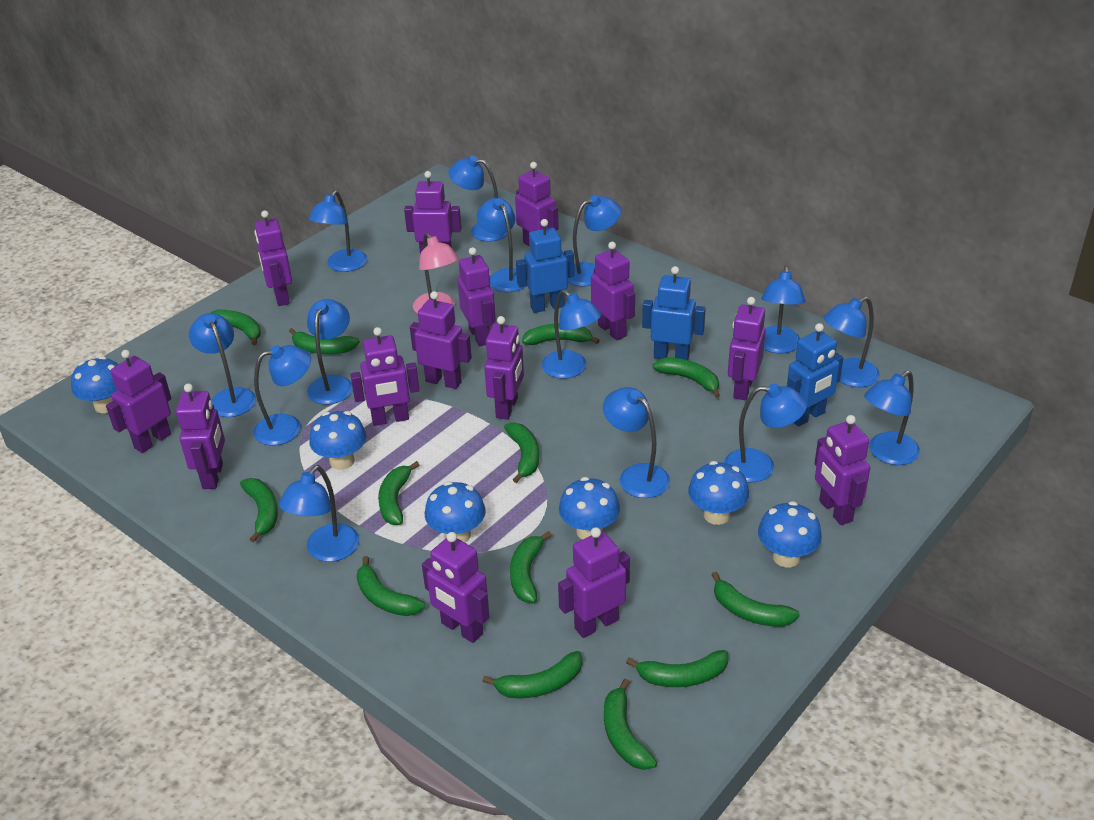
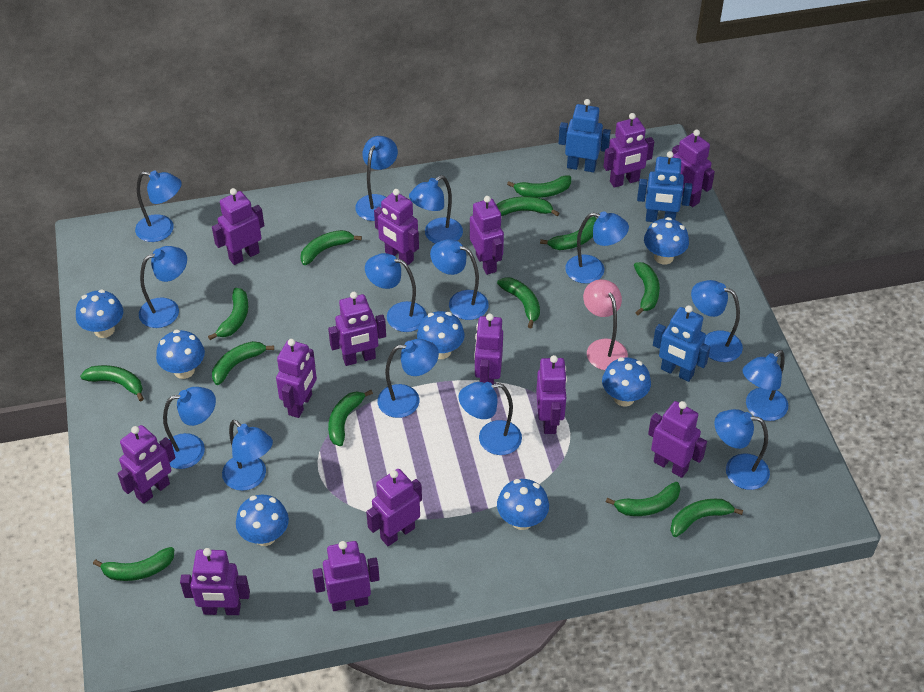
blue mushroom: 6 -> 7

